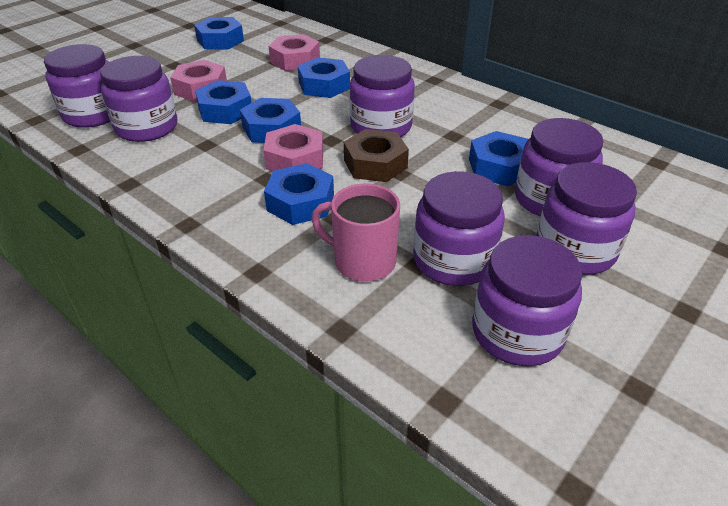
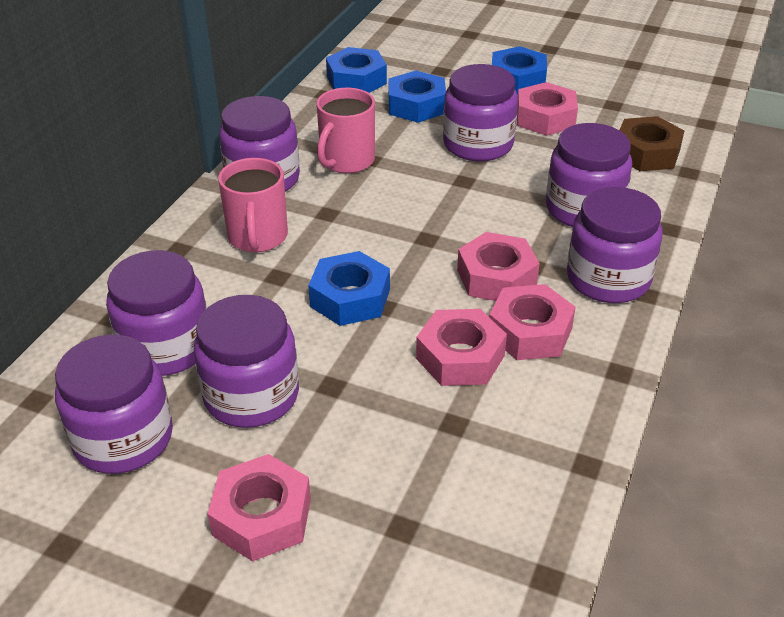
blue nut: 6 -> 4
pink mug: 1 -> 2
pink nut: 3 -> 5

